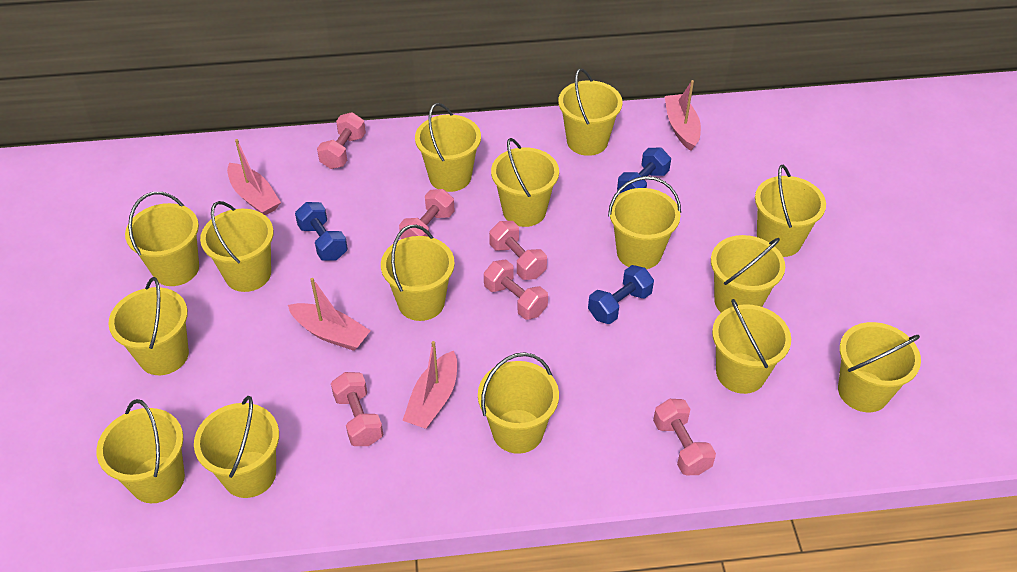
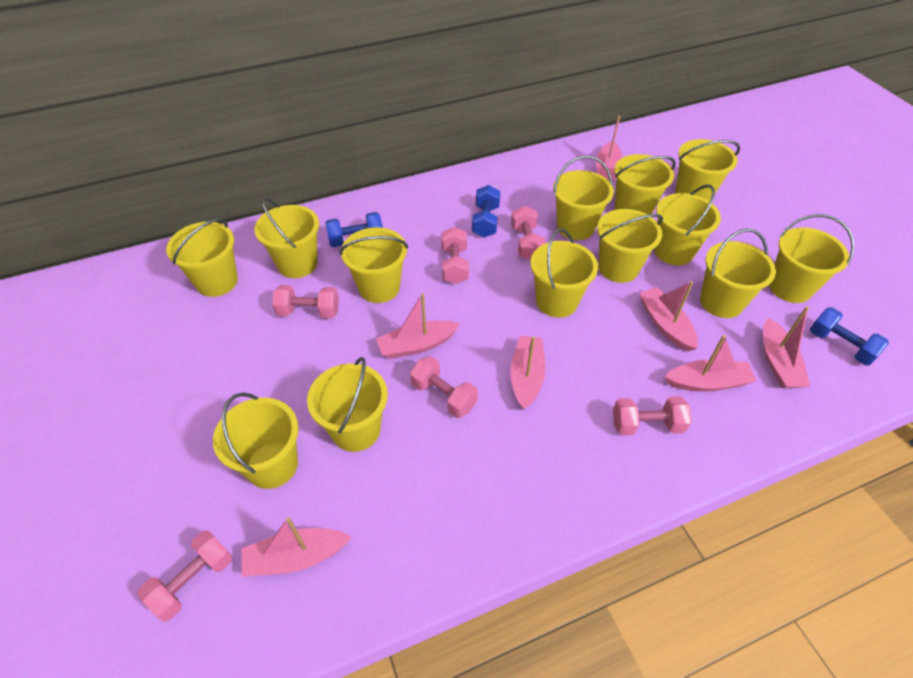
pink boat: 4 -> 7
yellow bucket: 15 -> 13

